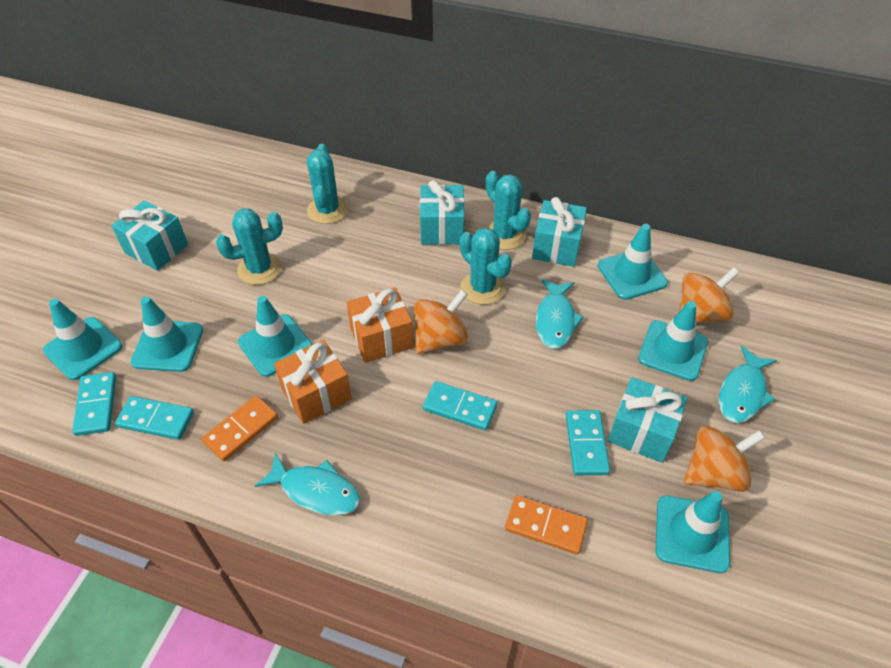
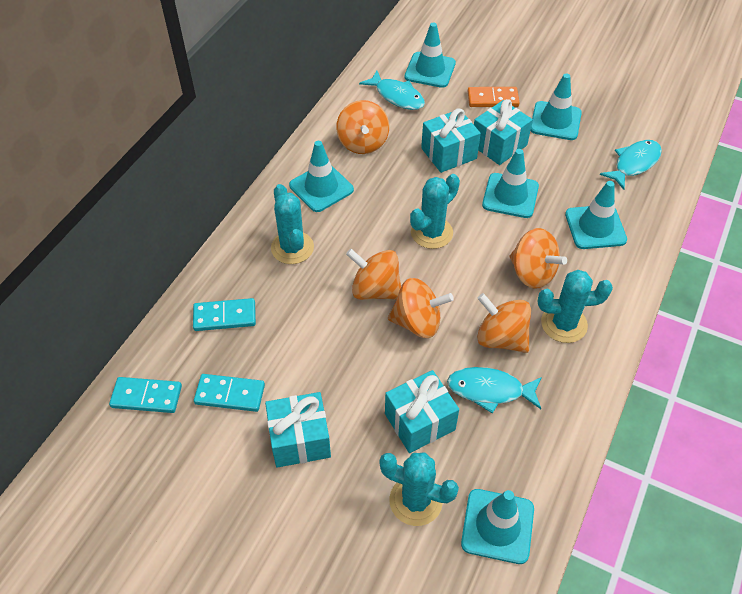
orange domino: 2 -> 1
orange gift: 2 -> 0
orange spinning top: 3 -> 5
turquoise domino: 4 -> 3

